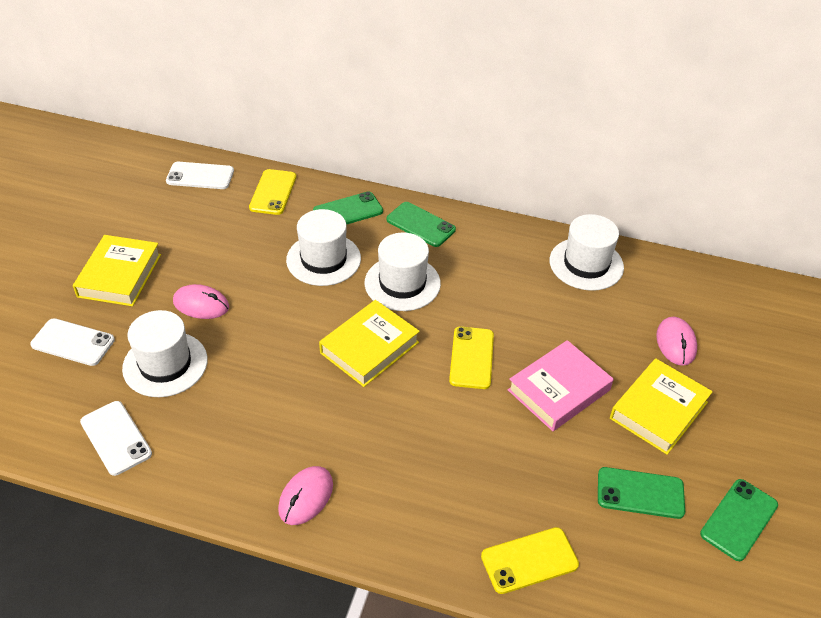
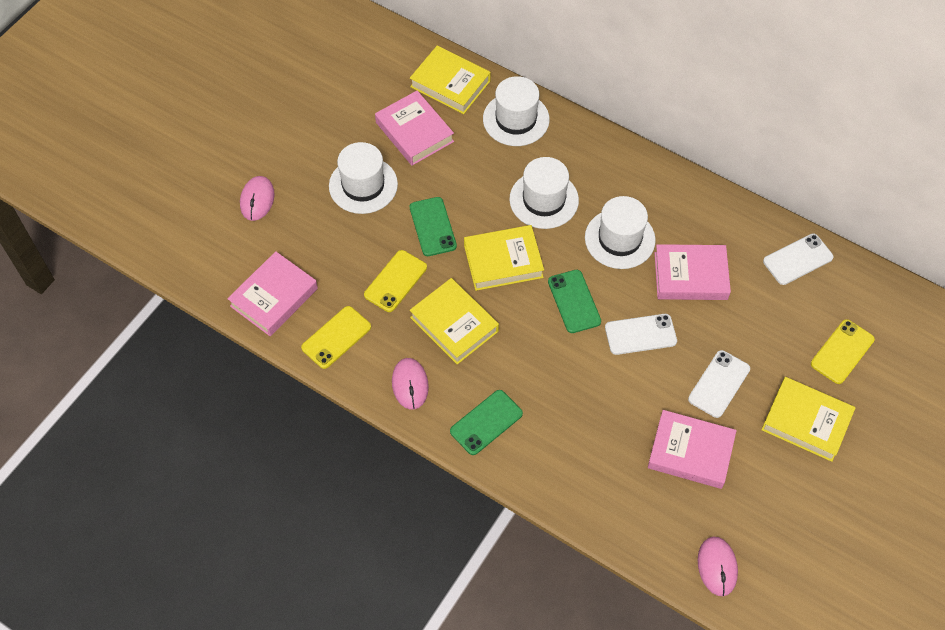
green phone: 4 -> 3
pink book: 1 -> 4
yellow book: 3 -> 4

